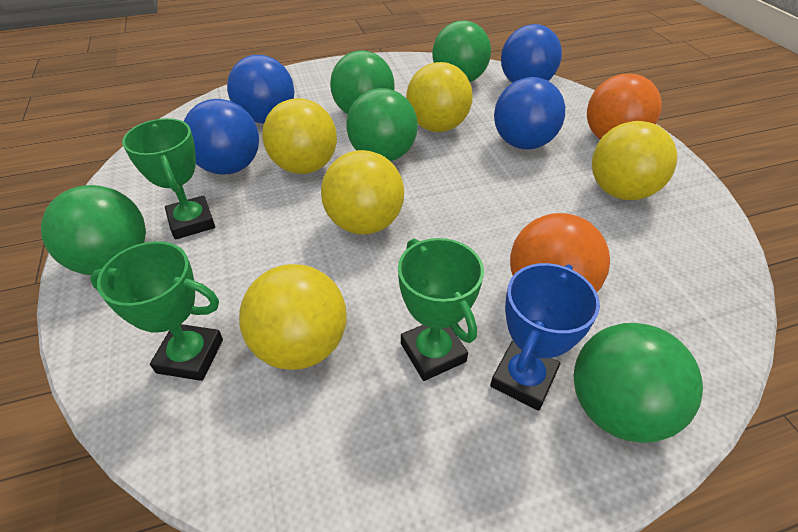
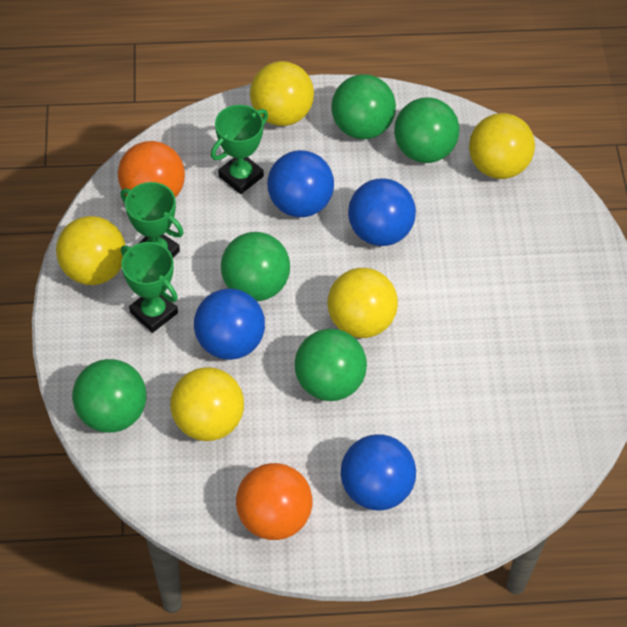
blue trophy: 1 -> 0

